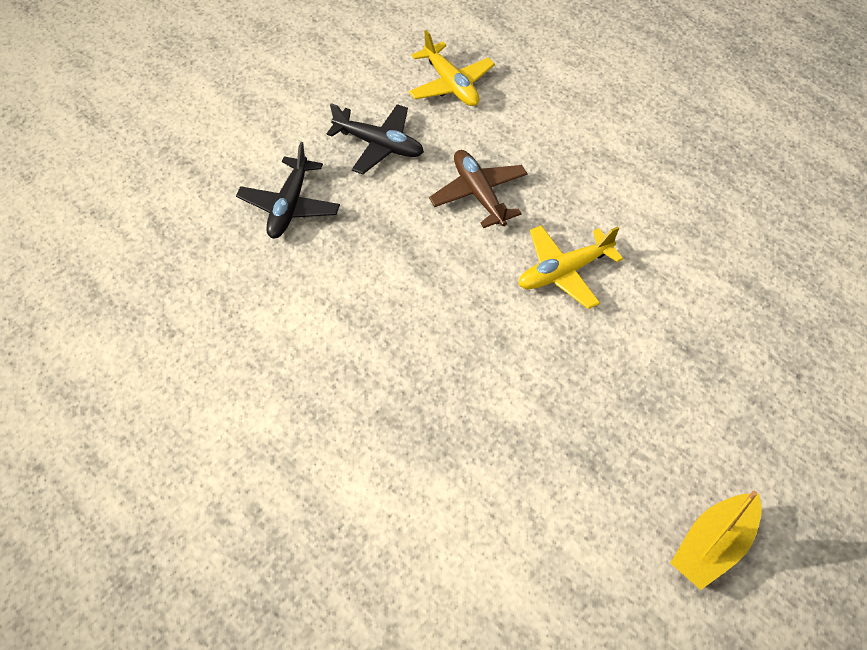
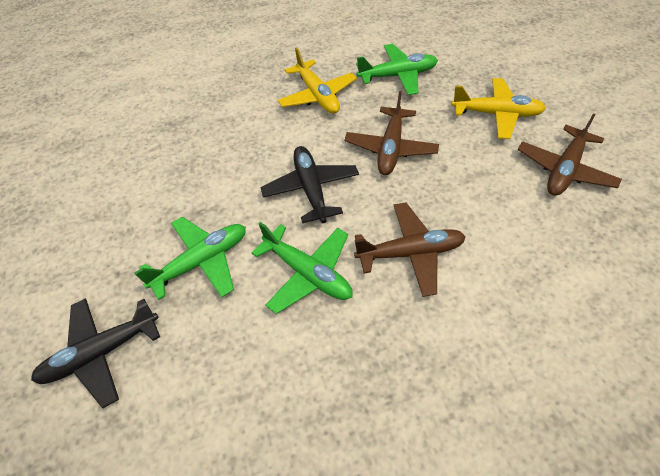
brown plane: 1 -> 3
green plane: 0 -> 3
yellow boat: 1 -> 0

